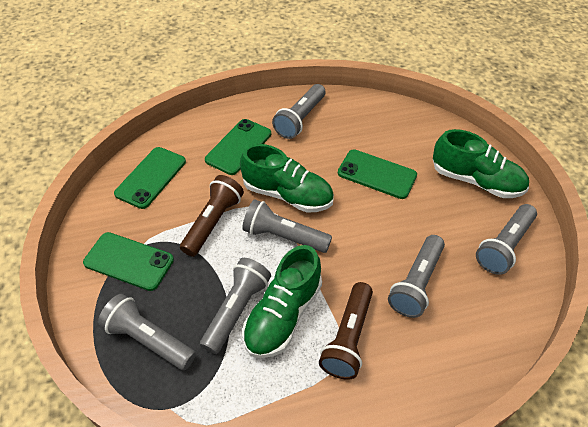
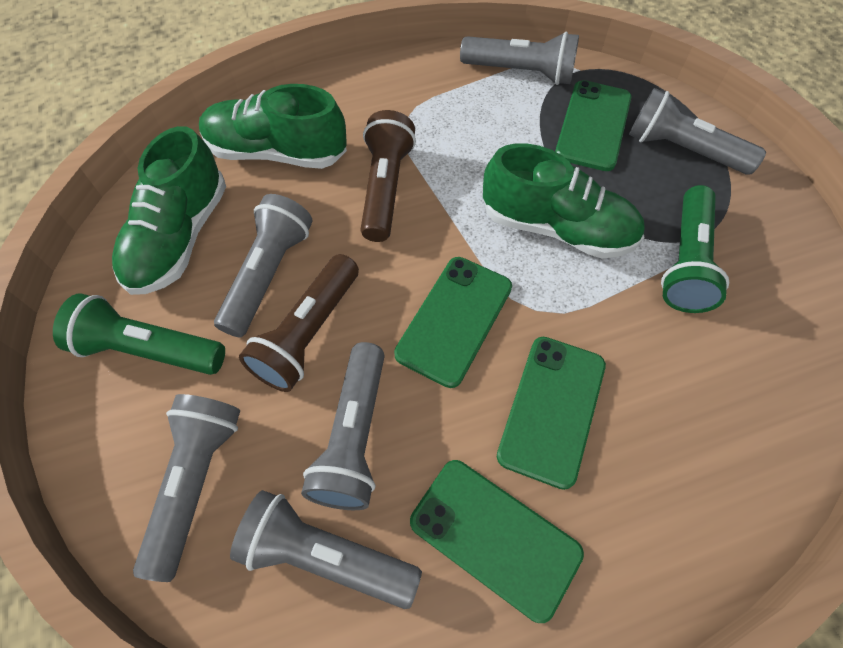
green flashlight: 0 -> 2

